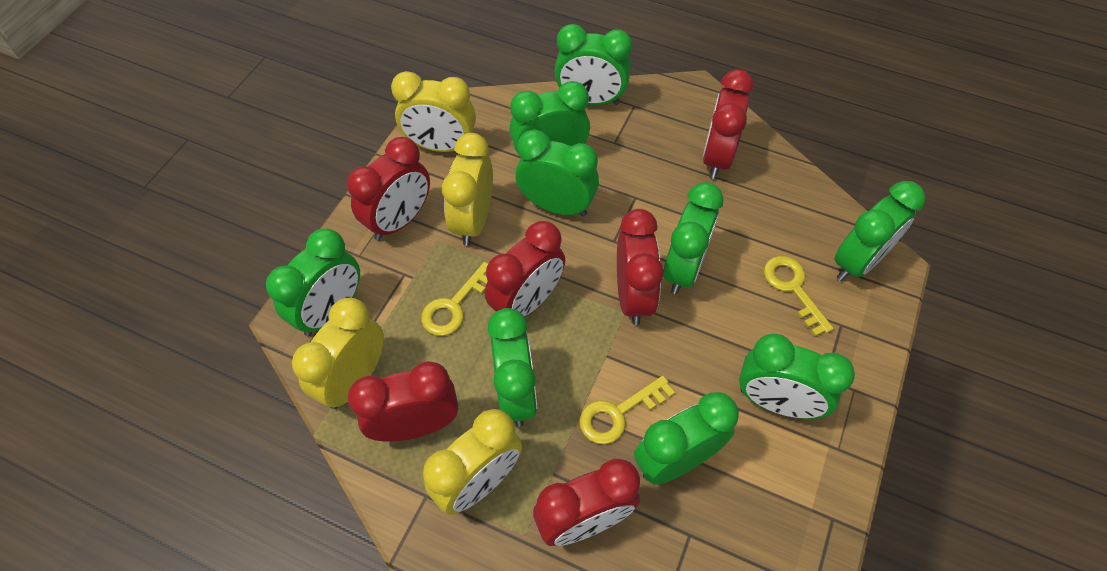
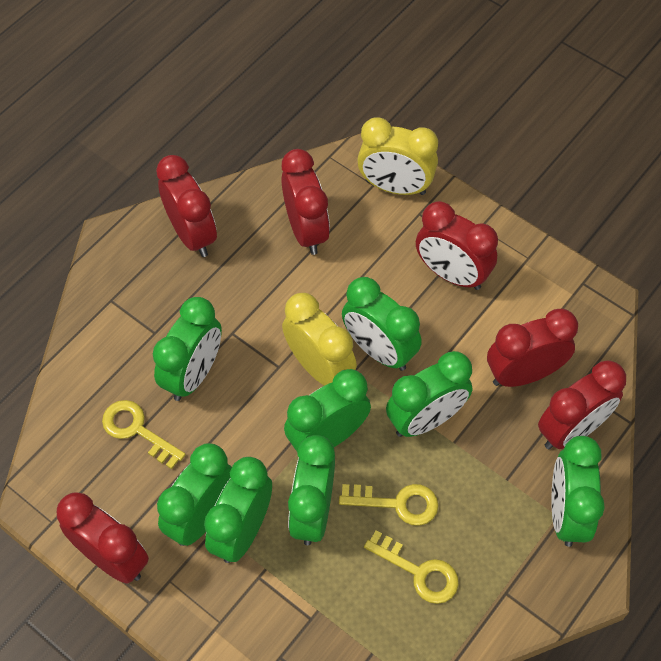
green clock: 9 -> 8
yellow clock: 4 -> 2

